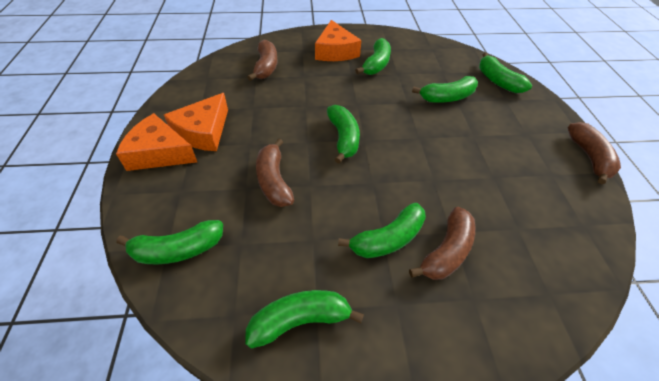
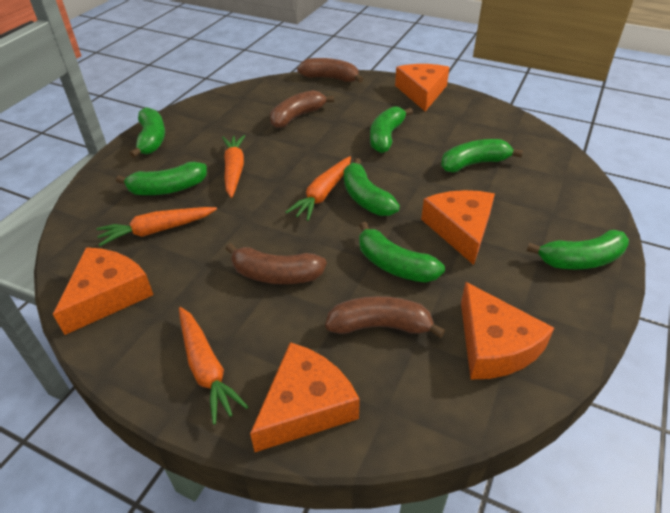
orange carrot: 0 -> 4
orange cheese: 3 -> 5

